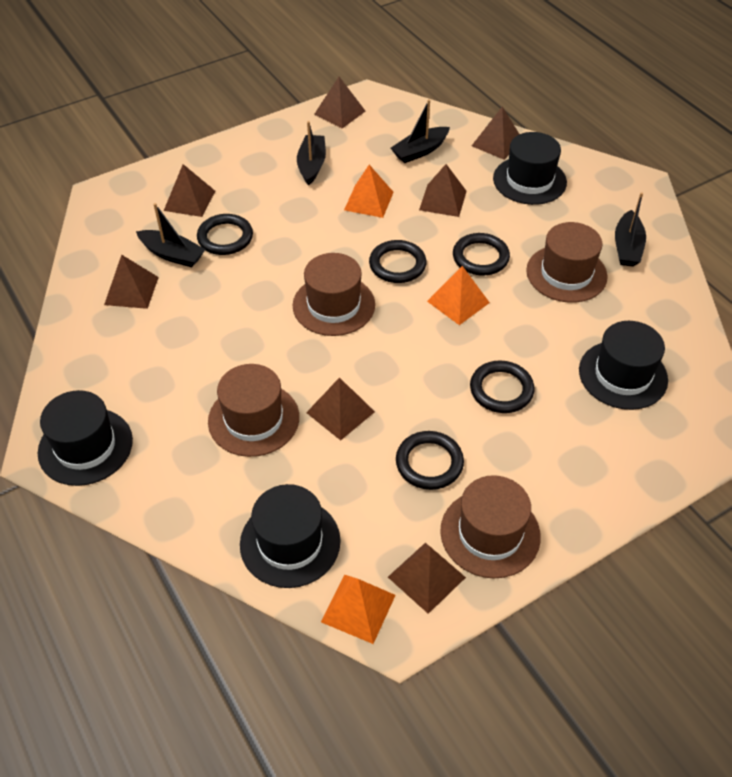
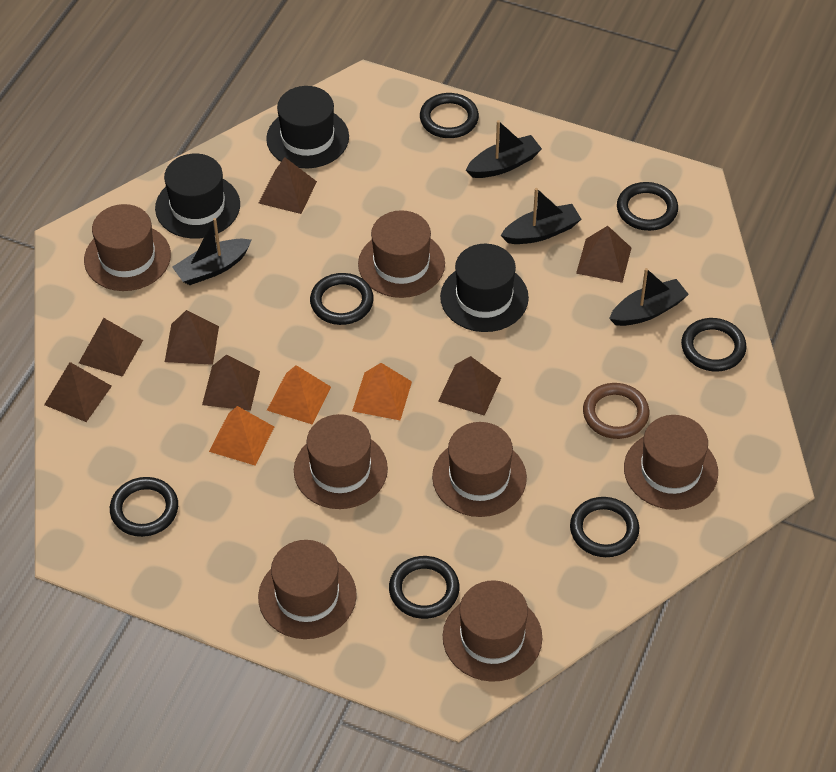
black hat: 4 -> 3
black ring: 5 -> 7
brown hat: 4 -> 7
brown ring: 0 -> 1

